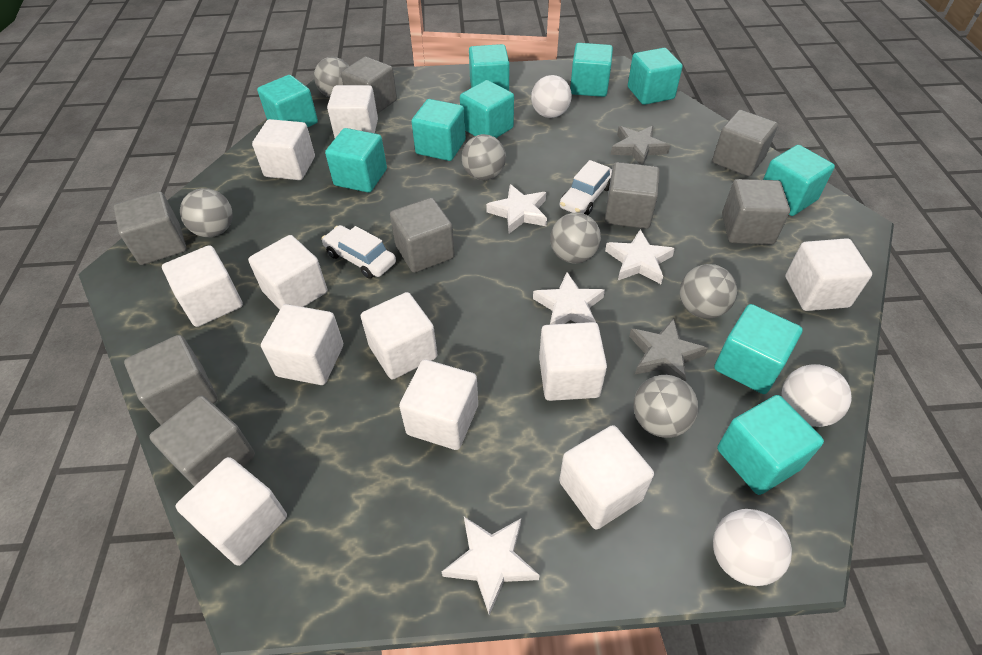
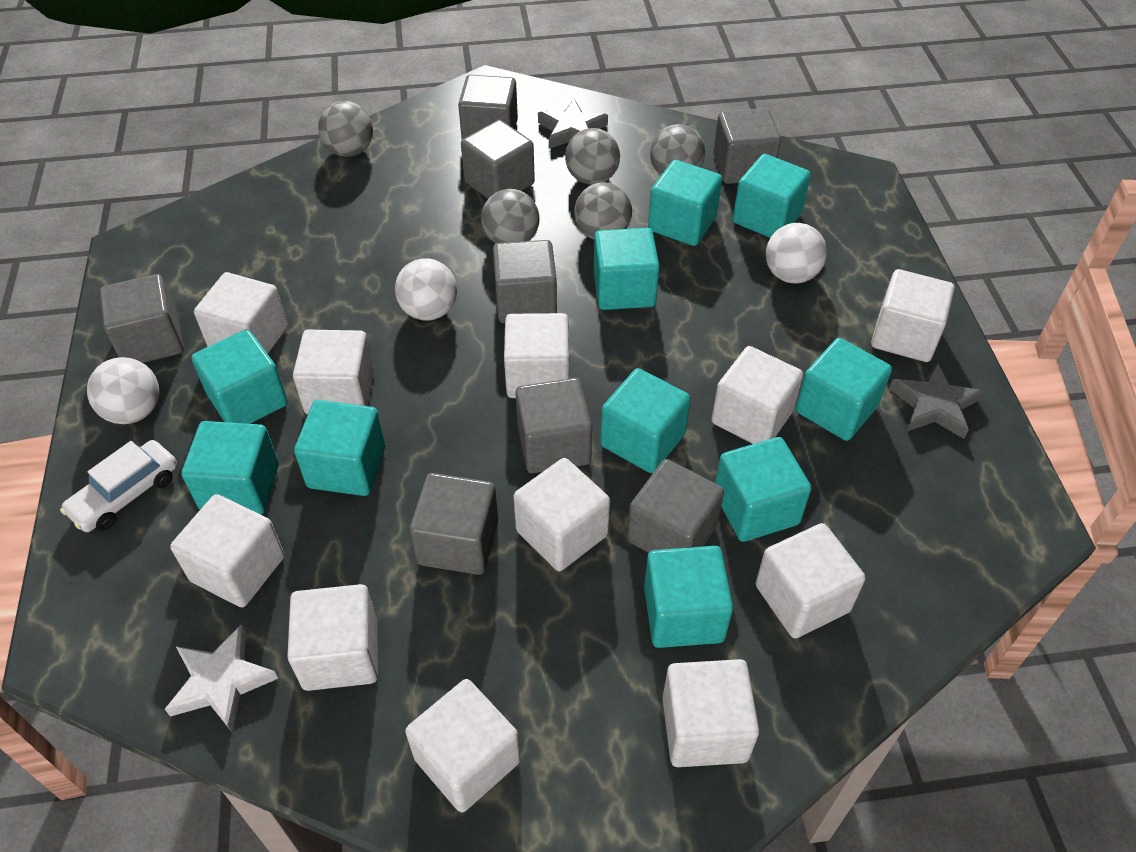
grey ball: 6 -> 5
white car: 2 -> 1
white star: 4 -> 1

